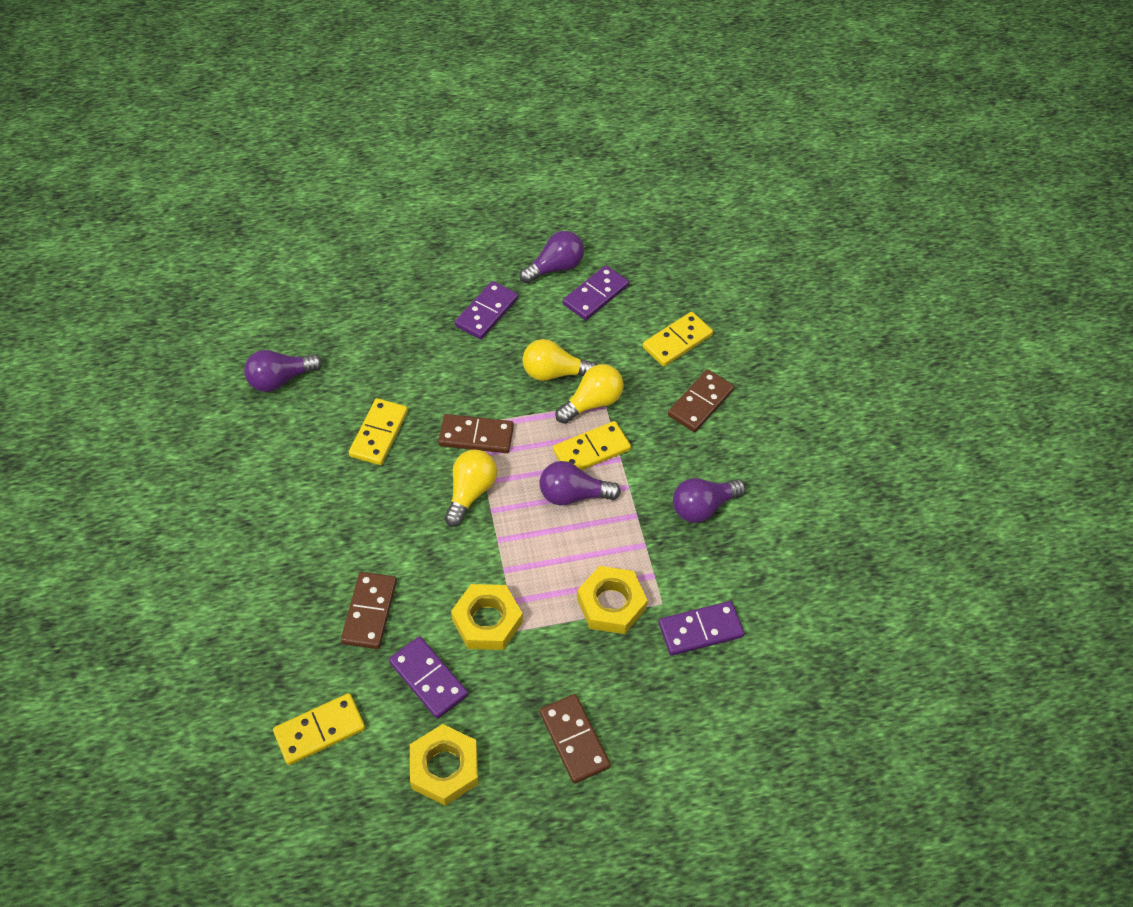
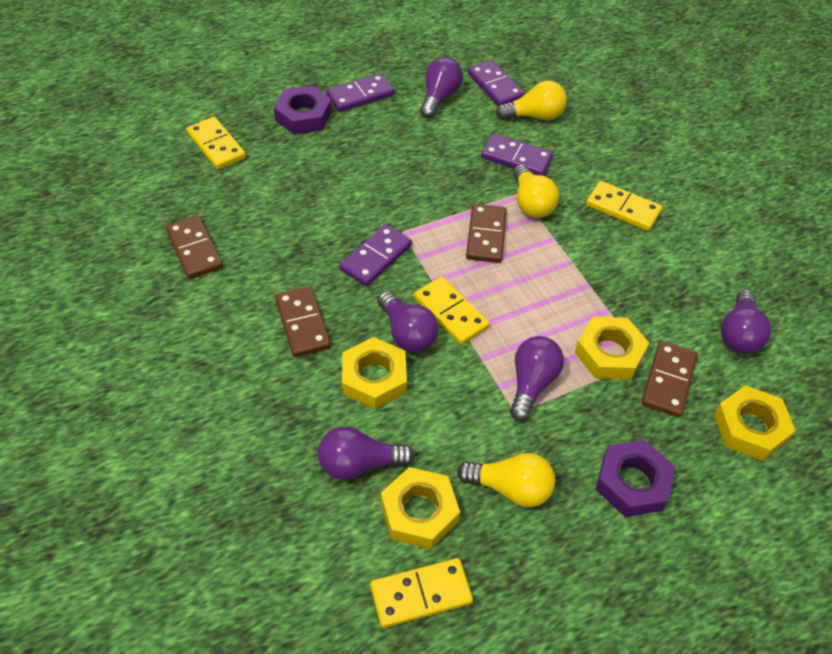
purple light bulb: 4 -> 5
purple nut: 0 -> 2
yellow nut: 3 -> 4

